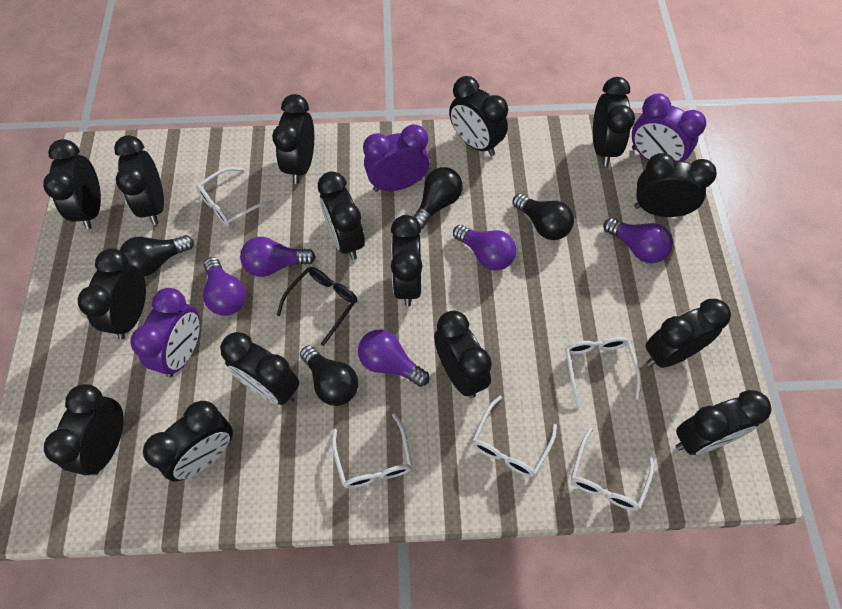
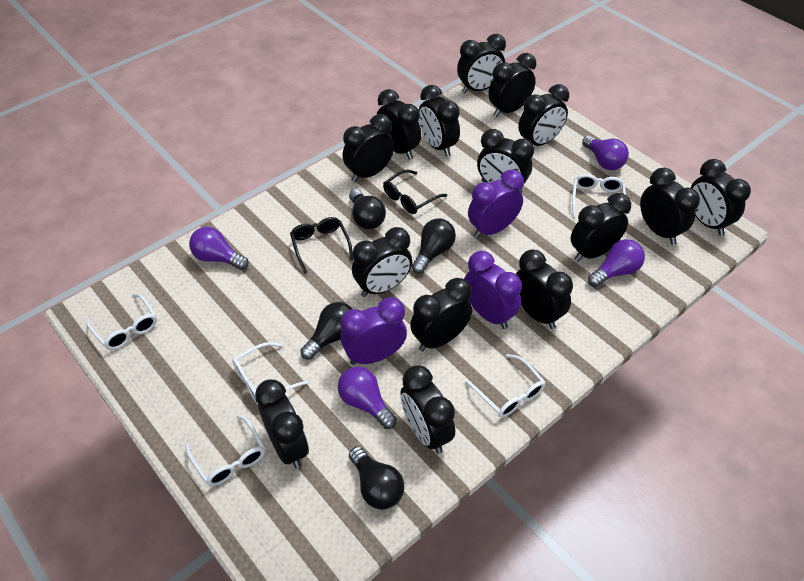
black glasses: 1 -> 2
purple light bulb: 5 -> 4

